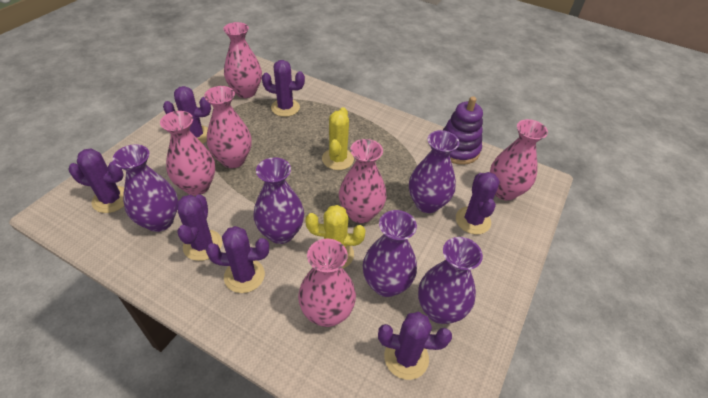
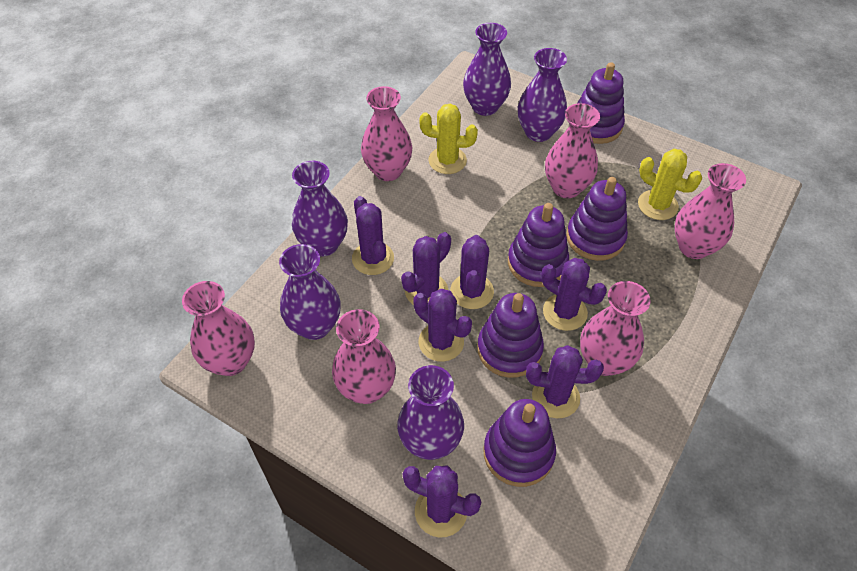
purple stacking toy: 1 -> 5

